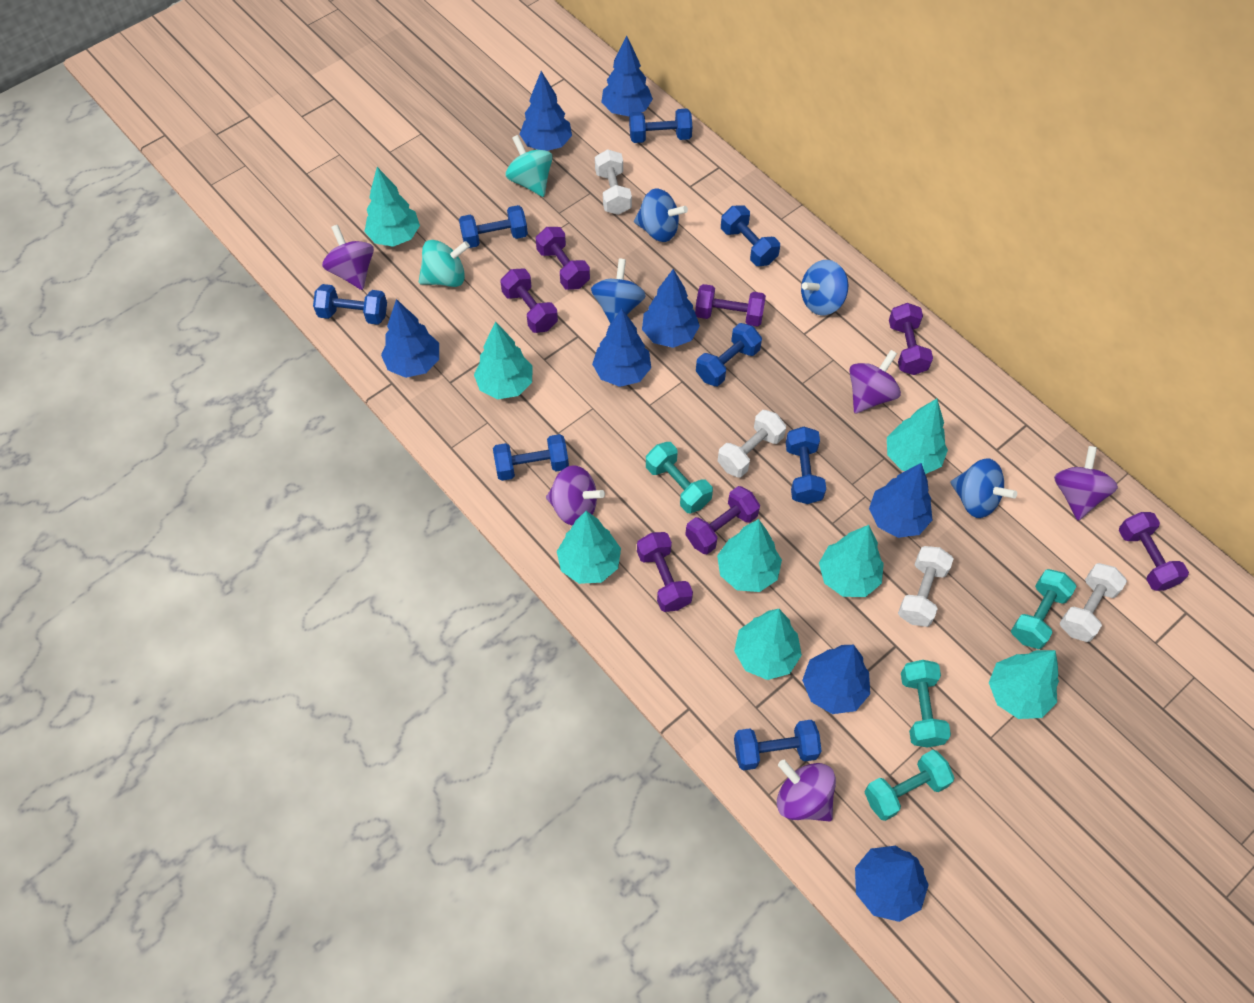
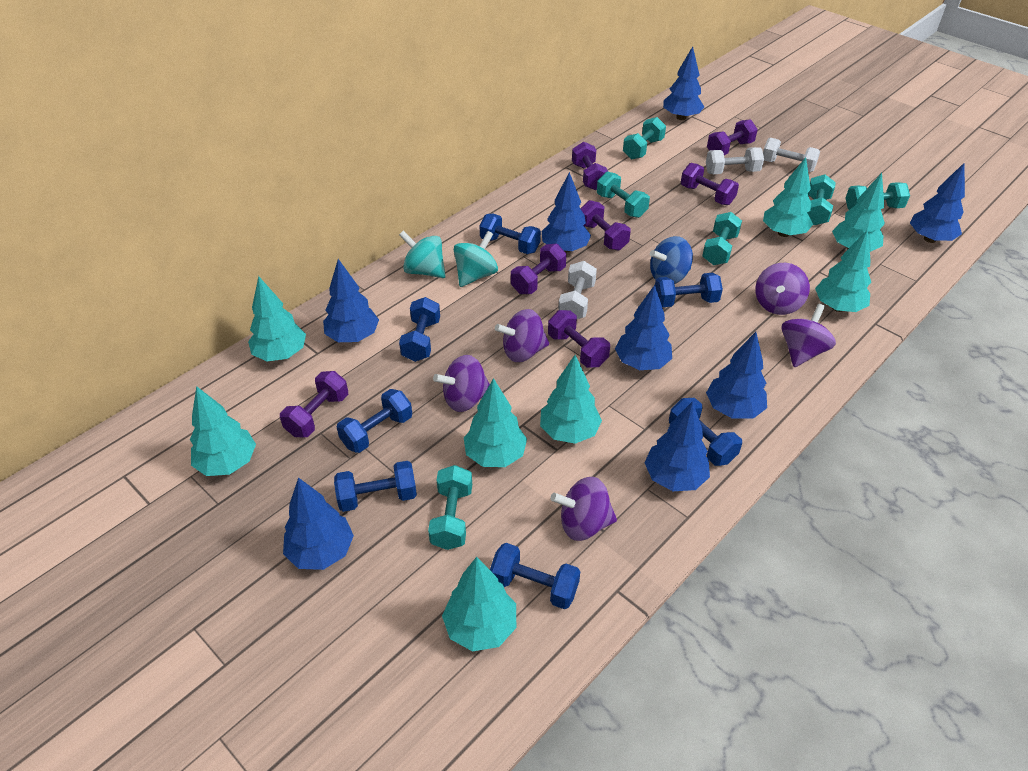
blue dumbbell: 8 -> 7
blue spinning top: 4 -> 1
turquoise dumbbell: 4 -> 6
white dumbbell: 4 -> 3

